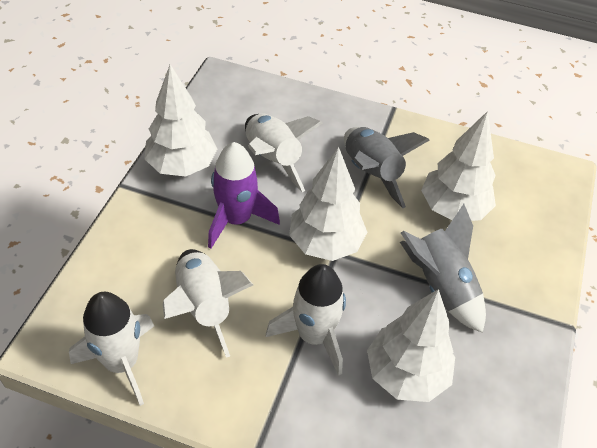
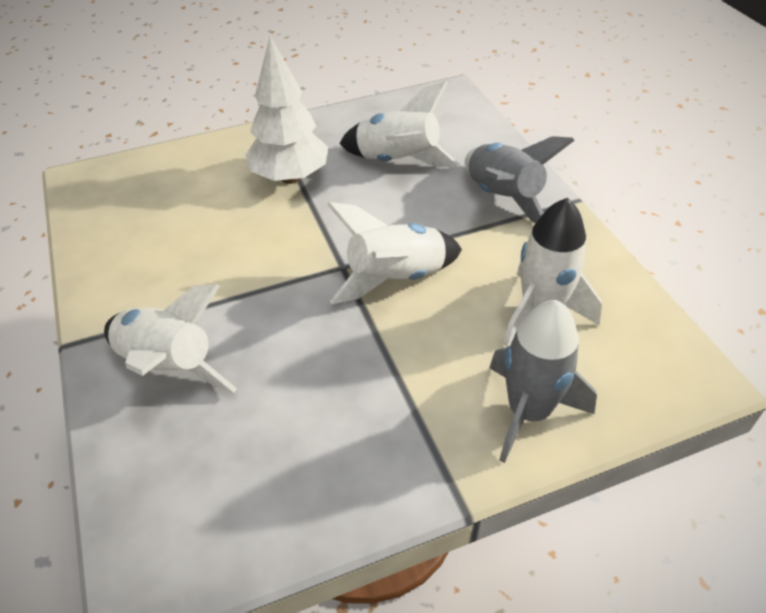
purple rocket: 1 -> 0
white tree: 4 -> 1

